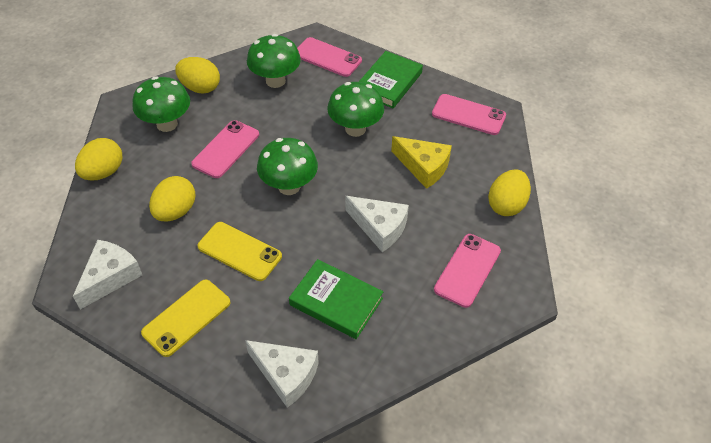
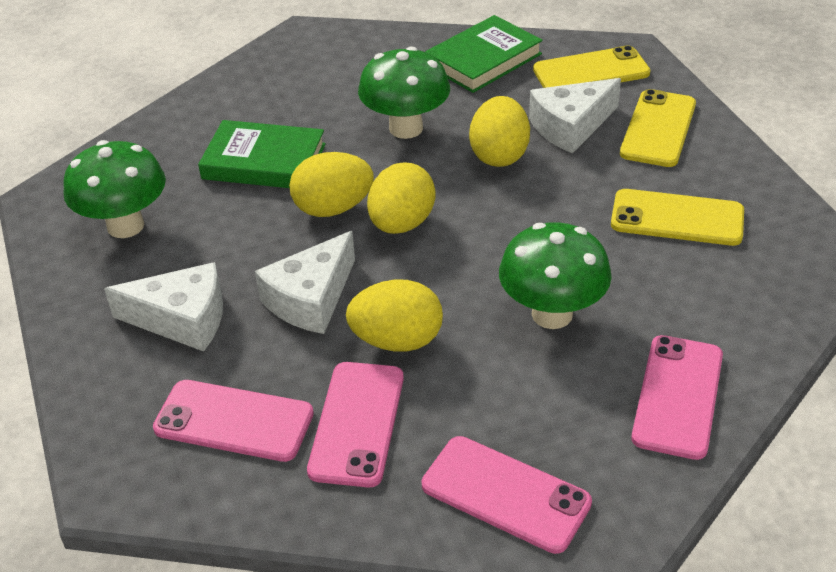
green mushroom: 4 -> 3
yellow cheese: 1 -> 0
yellow phone: 2 -> 3

